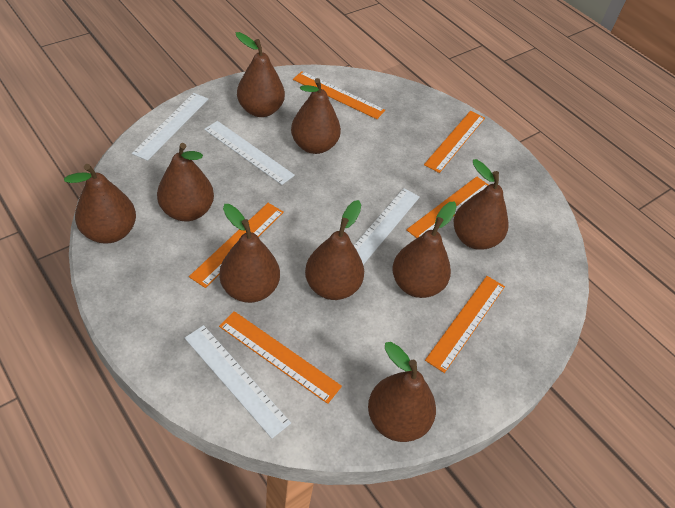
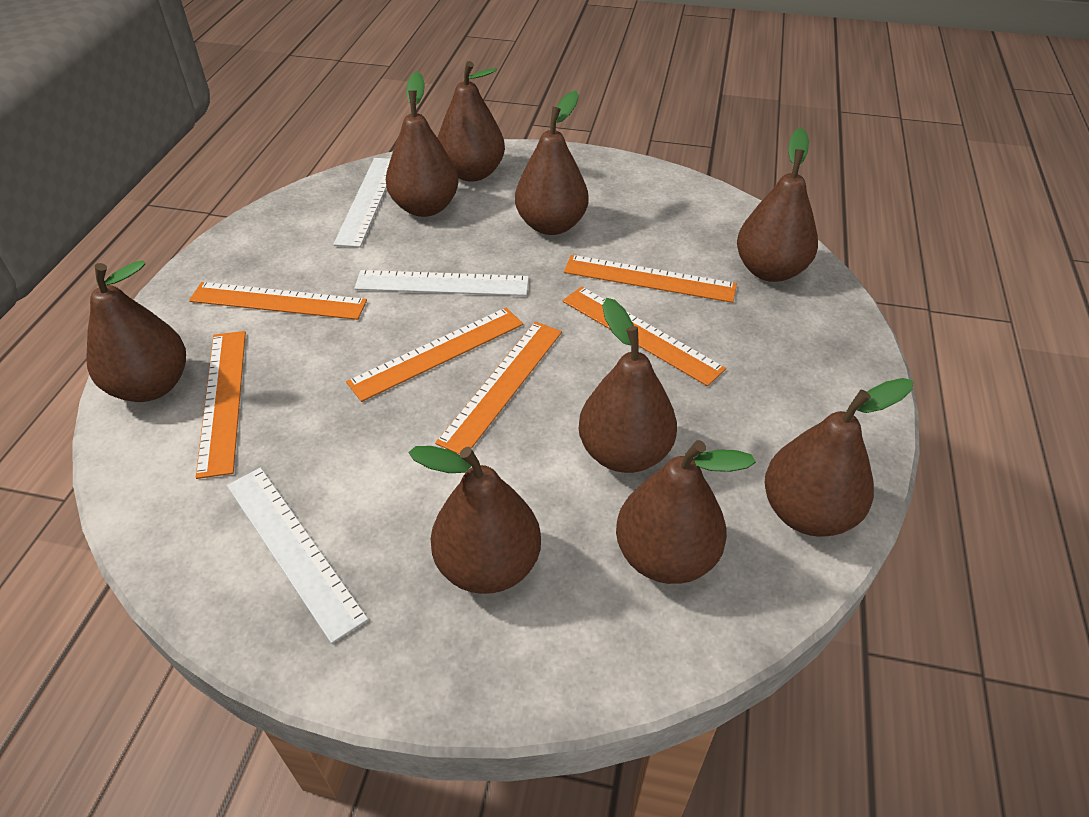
white ruler: 4 -> 3

